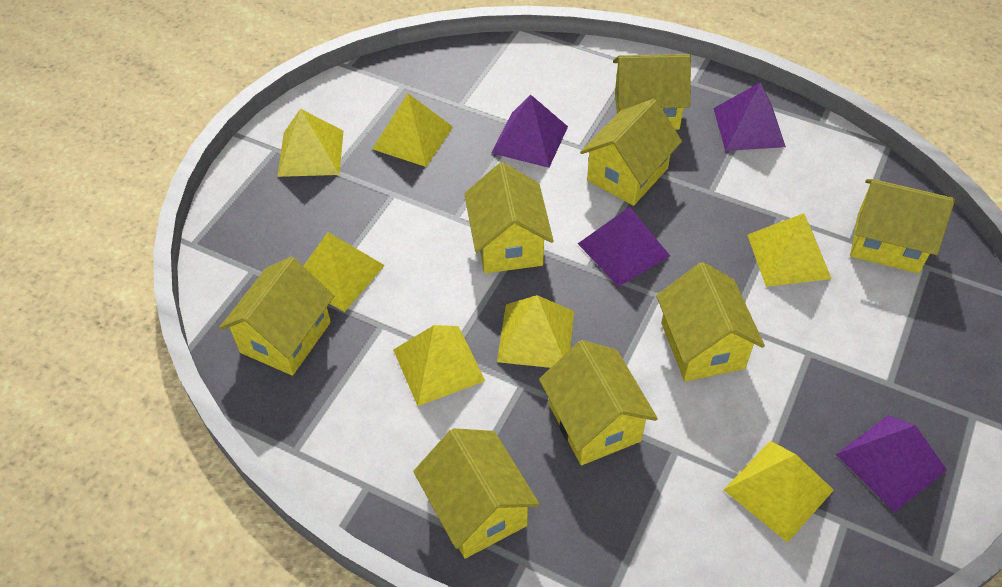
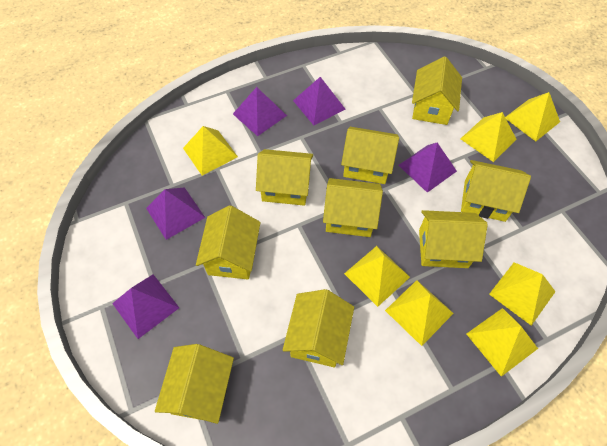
purple pyramid: 4 -> 5
yellow house: 8 -> 9

